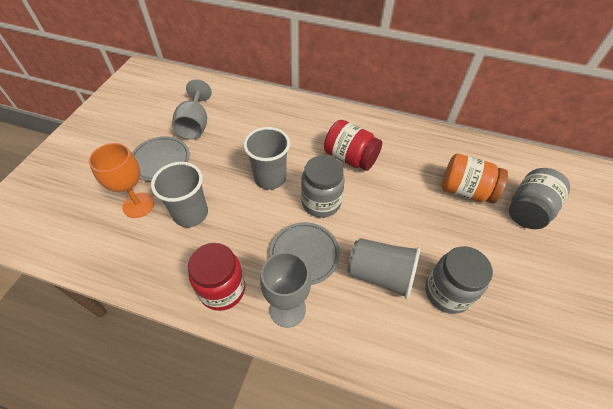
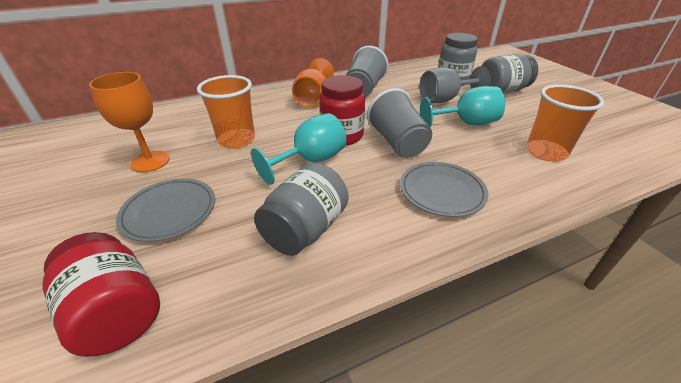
grey cup: 3 -> 2
grey goblet: 2 -> 1
orange cup: 0 -> 2
orange goblet: 1 -> 2
orange jar: 1 -> 0
turquoise goblet: 0 -> 2

